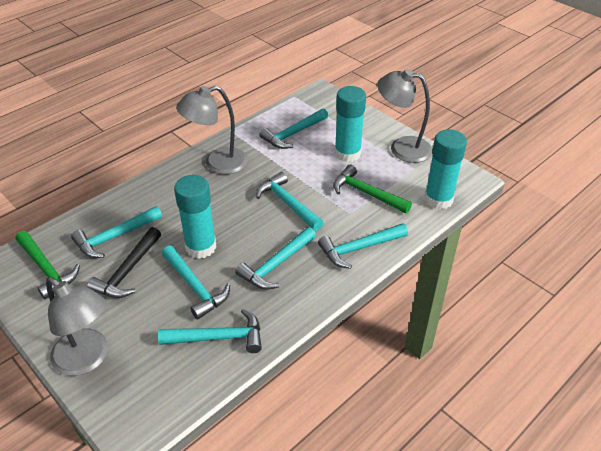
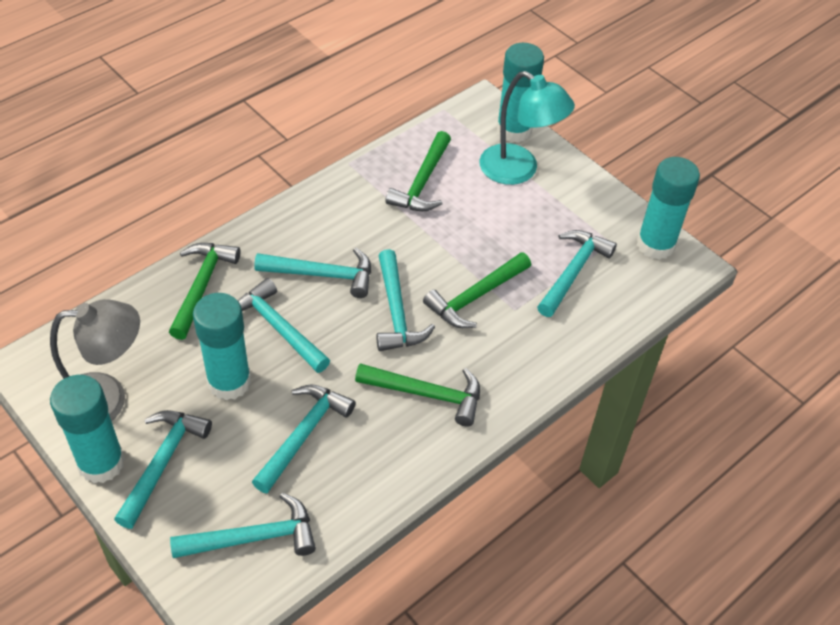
black hammer: 1 -> 0
green hammer: 2 -> 4
grey lamp: 3 -> 1
turquoise glue stick: 3 -> 4
turquoise lamp: 0 -> 1

